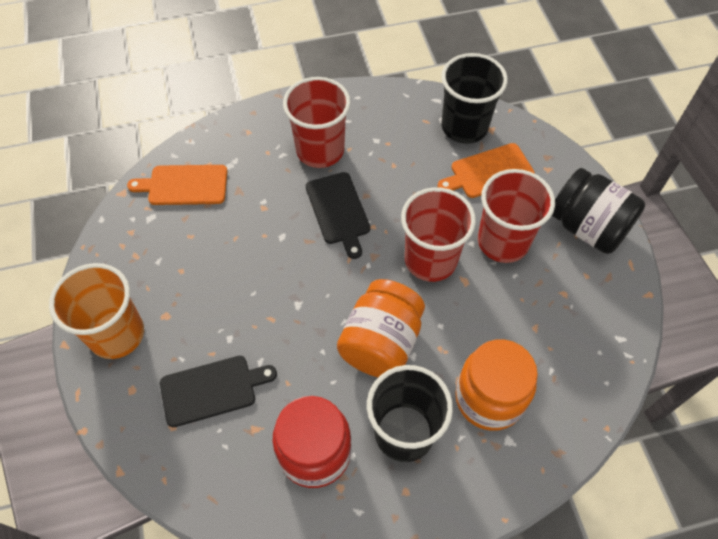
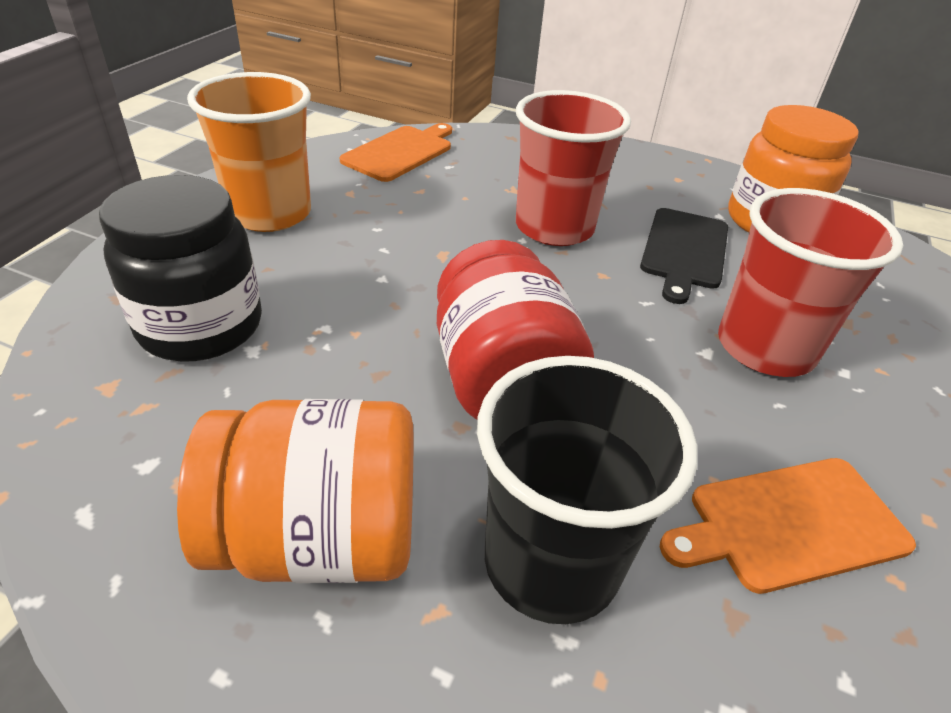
black cup: 2 -> 1
black cutting board: 2 -> 1
red cup: 3 -> 2

